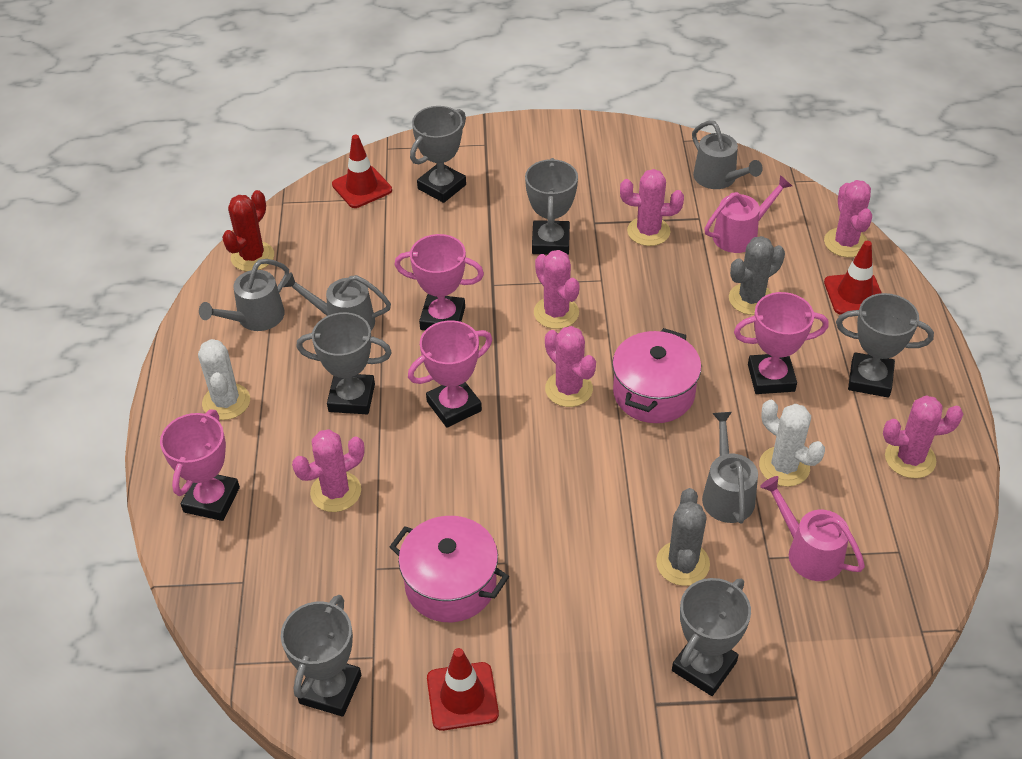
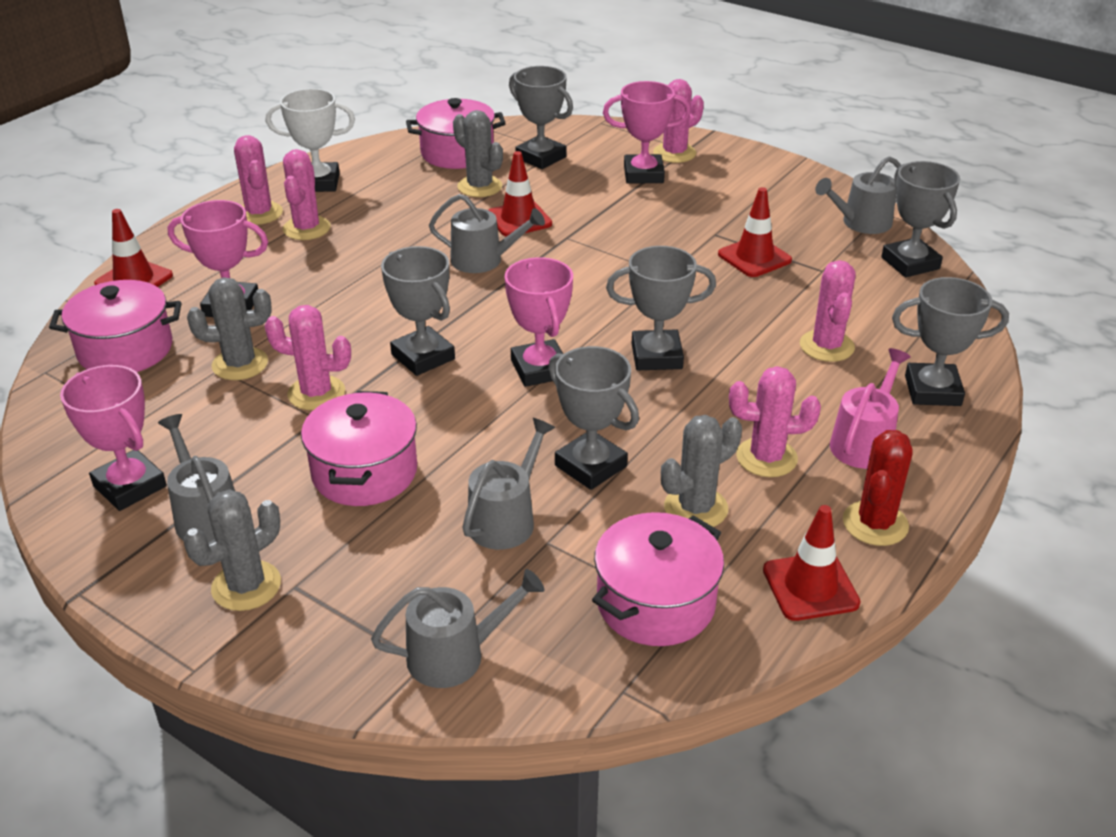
grey cactus: 2 -> 4
grey watering can: 4 -> 5
pink pot: 2 -> 4
pink watering can: 2 -> 1
red traffic cone: 3 -> 4
white cactus: 2 -> 0
white trophy: 0 -> 1

